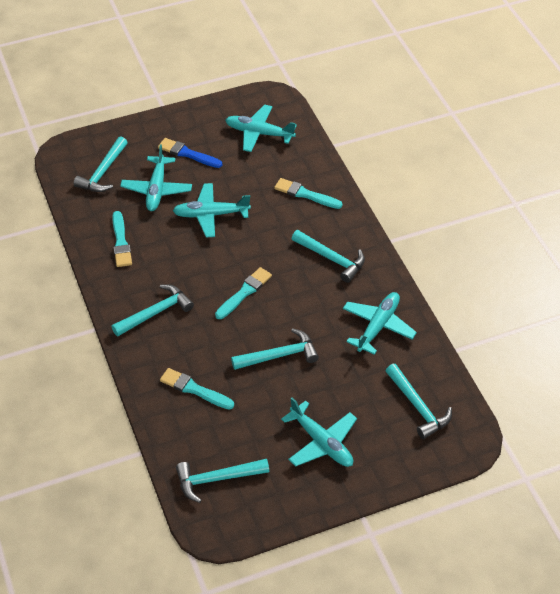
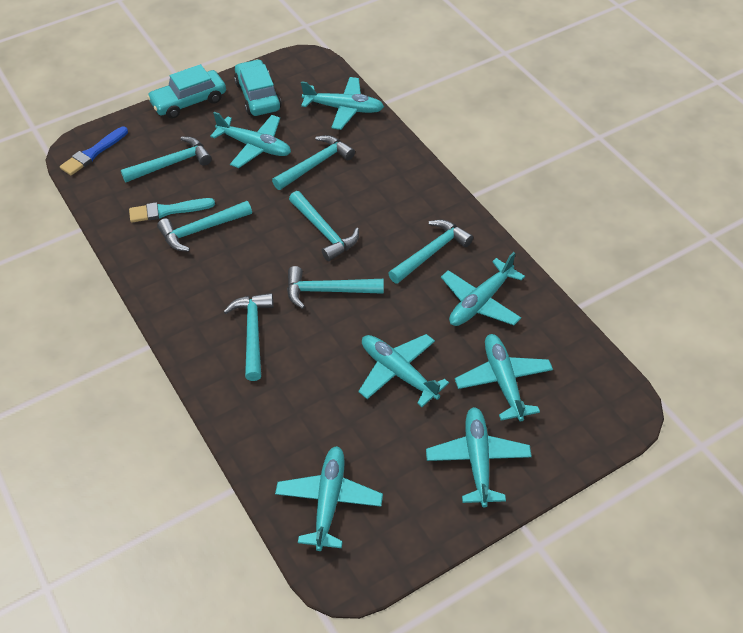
turquoise brush: 4 -> 1
turquoise car: 0 -> 2
turquoise hammer: 6 -> 7
turquoise plane: 5 -> 7

